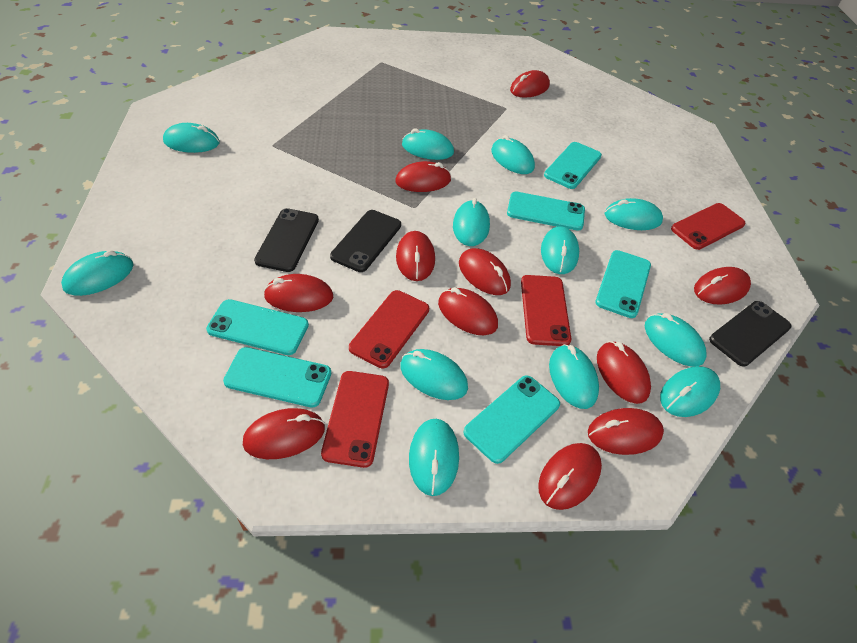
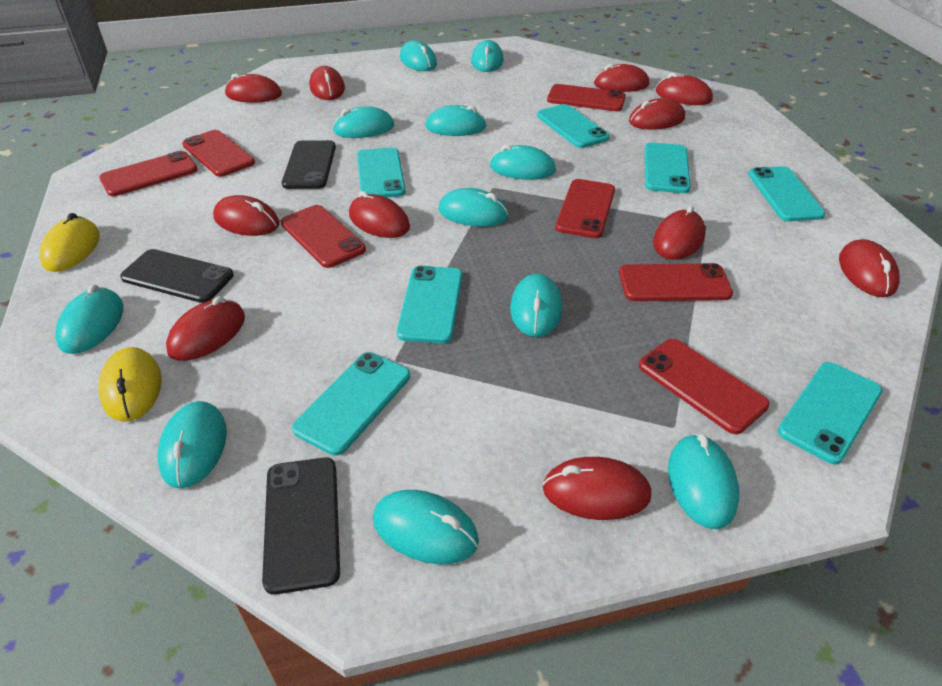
red phone: 4 -> 7
turquoise mouse: 12 -> 11
turquoise phone: 6 -> 7
yellow mouse: 0 -> 2

